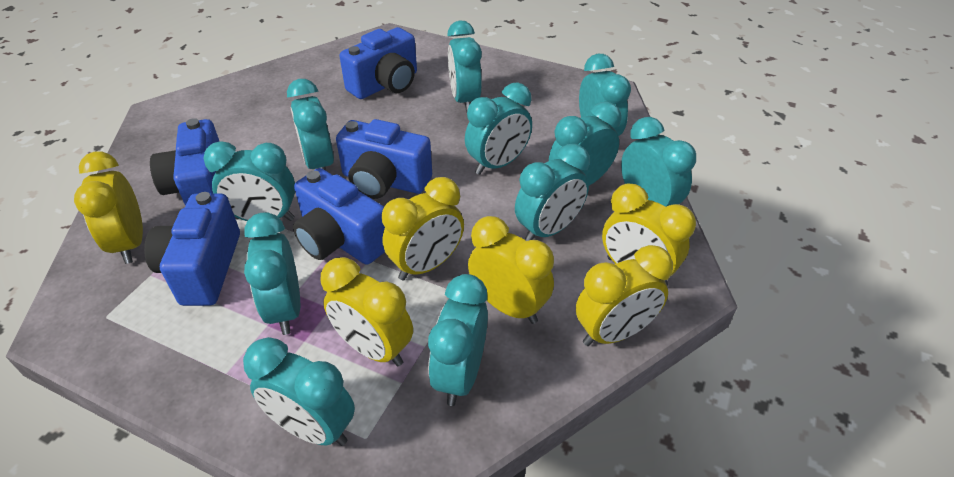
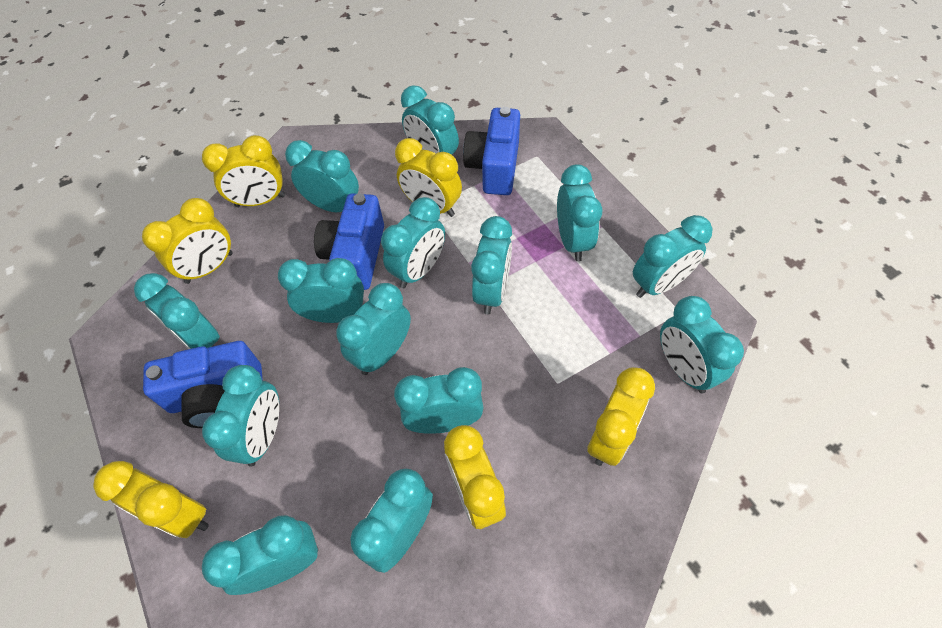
blue camera: 5 -> 3
turquoise clock: 11 -> 14

